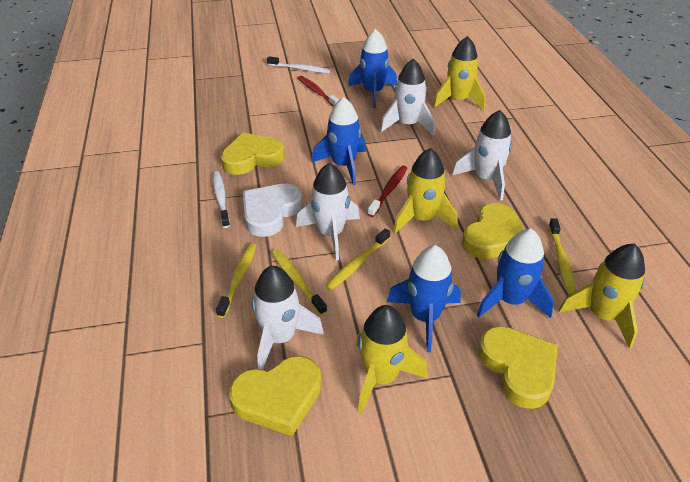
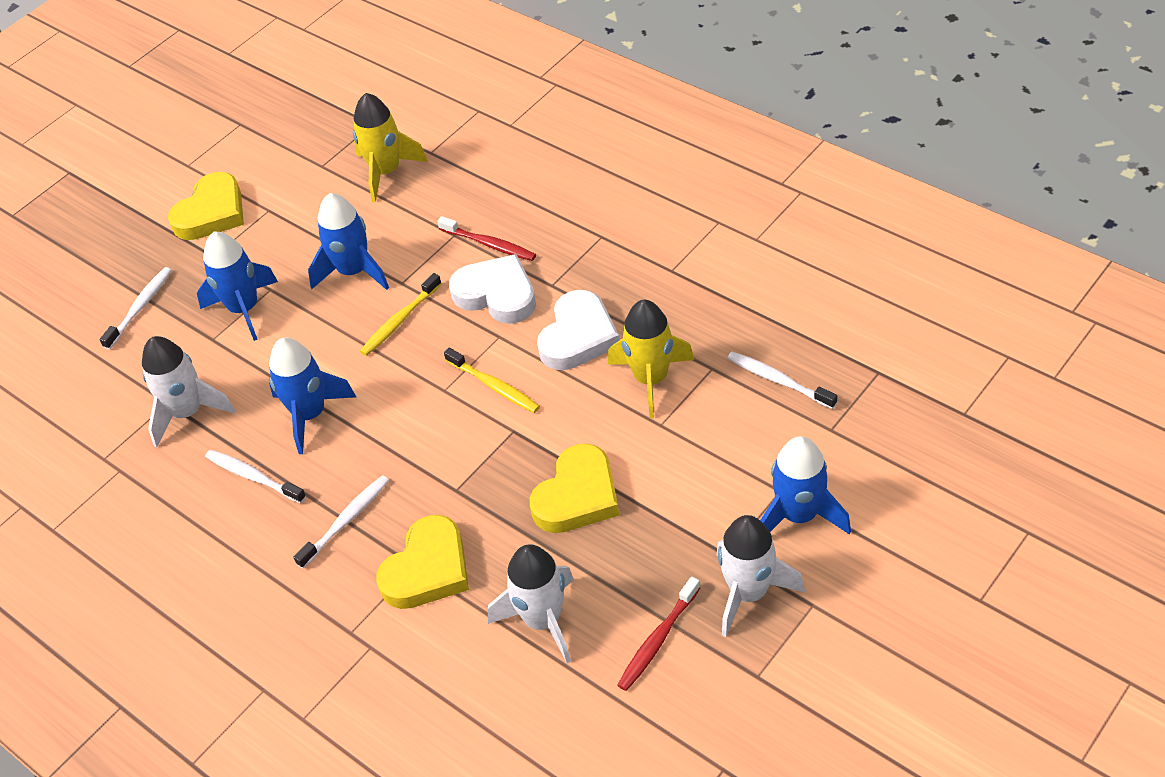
white heart: 1 -> 2
white rocket: 4 -> 3
white toothbrush: 2 -> 4
yellow heart: 4 -> 3
yellow rocket: 4 -> 2
yellow toothbrush: 4 -> 2

